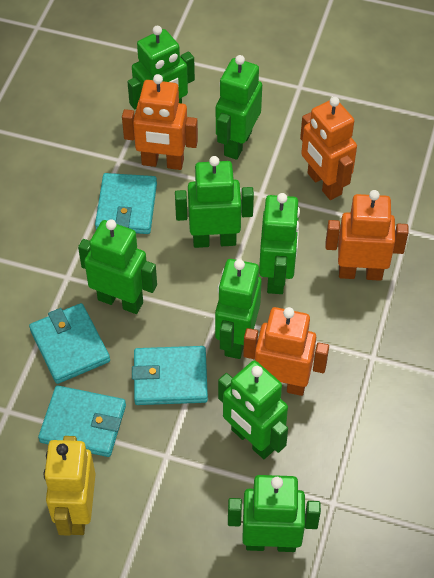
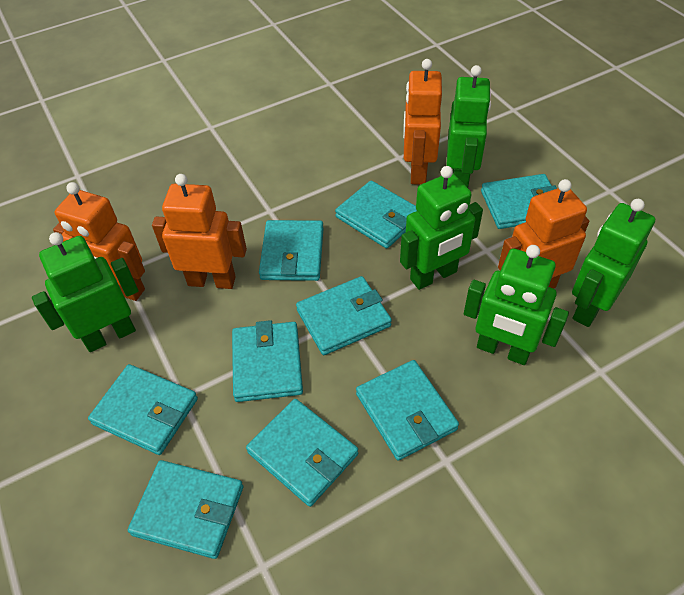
green robot: 8 -> 5
turquoise wallet: 4 -> 9
yellow robot: 1 -> 0

